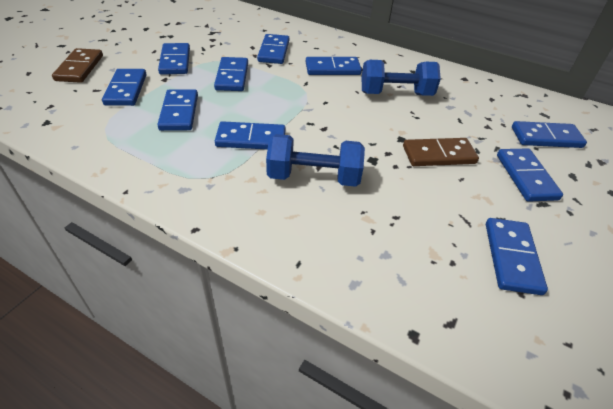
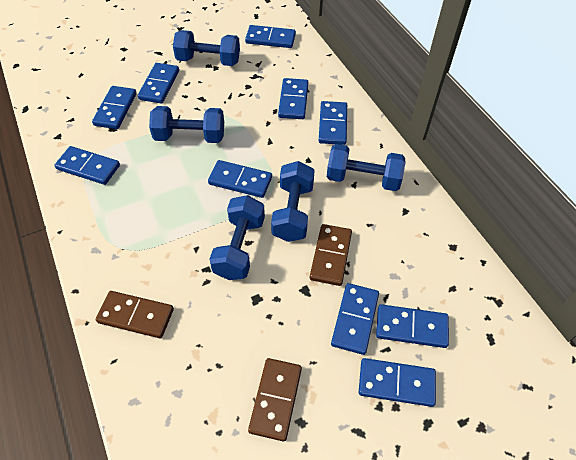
blue dumbbell: 2 -> 5
brown domino: 2 -> 3

